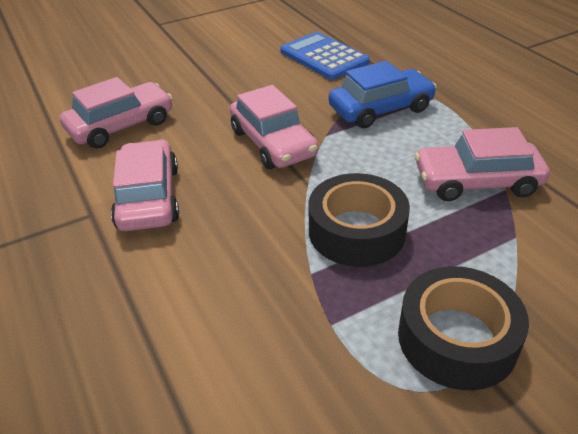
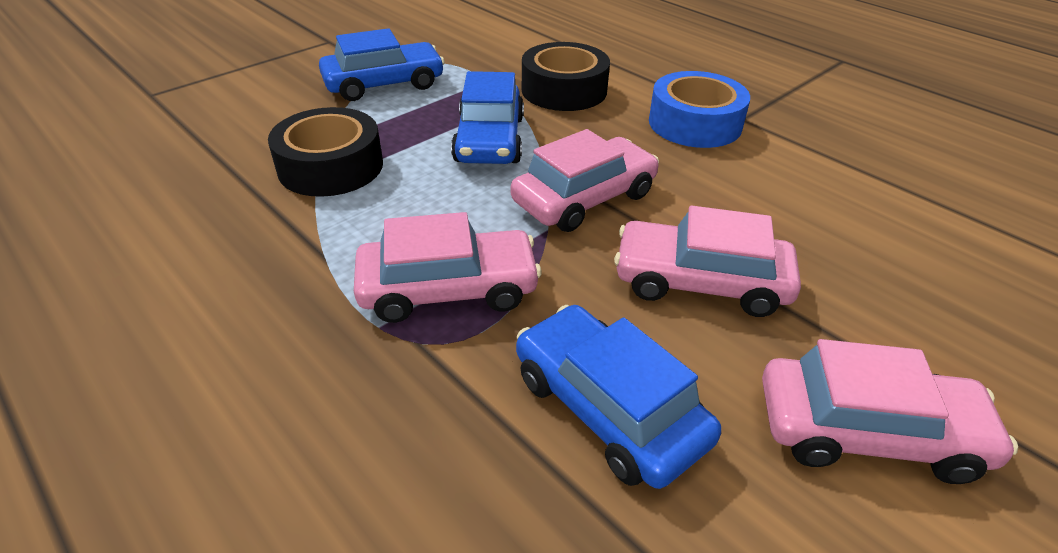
blue calculator: 1 -> 0
blue car: 1 -> 3
blue tape: 0 -> 1

